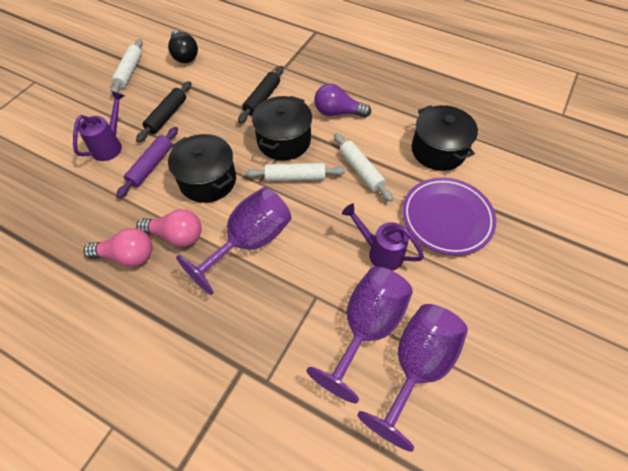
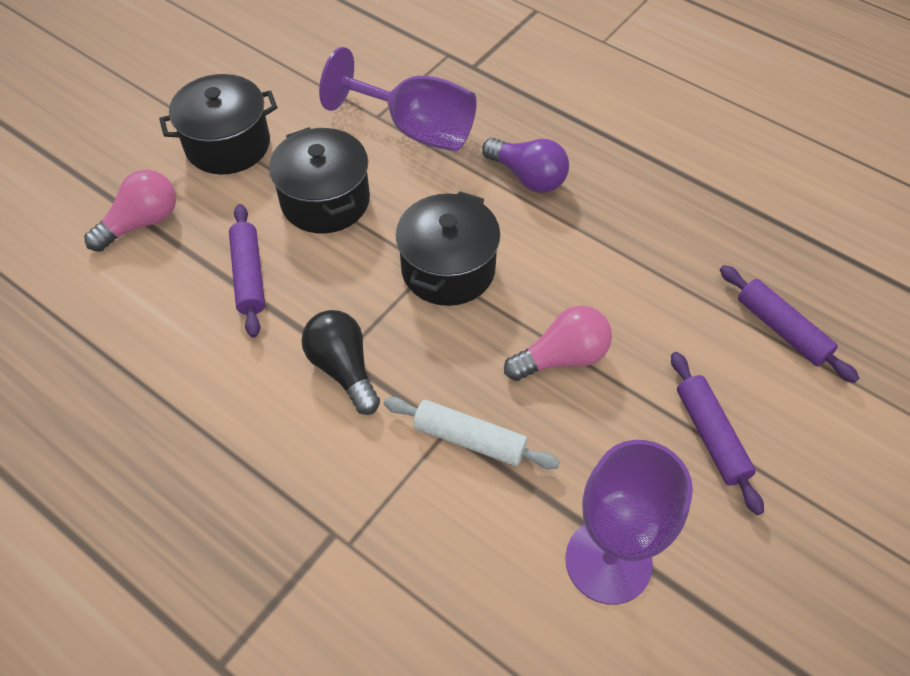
black rolling pin: 2 -> 0
purple goblet: 3 -> 2
purple plate: 1 -> 0
purple rolling pin: 1 -> 3
purple watering can: 2 -> 0
white rolling pin: 3 -> 1

